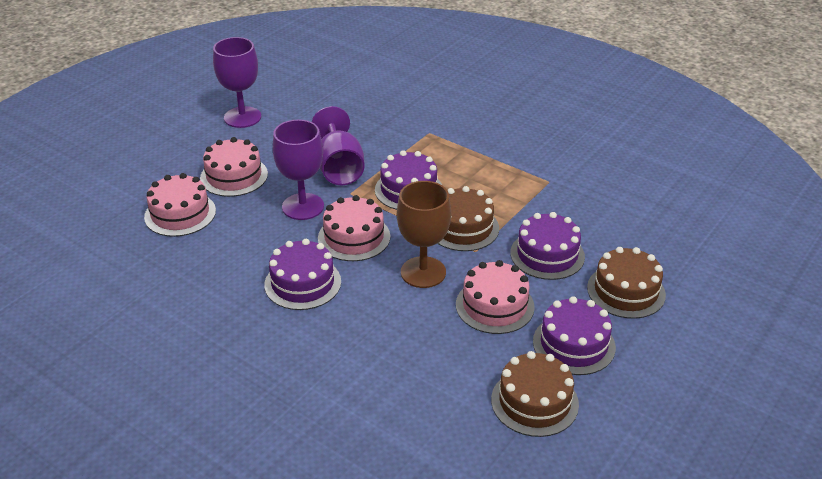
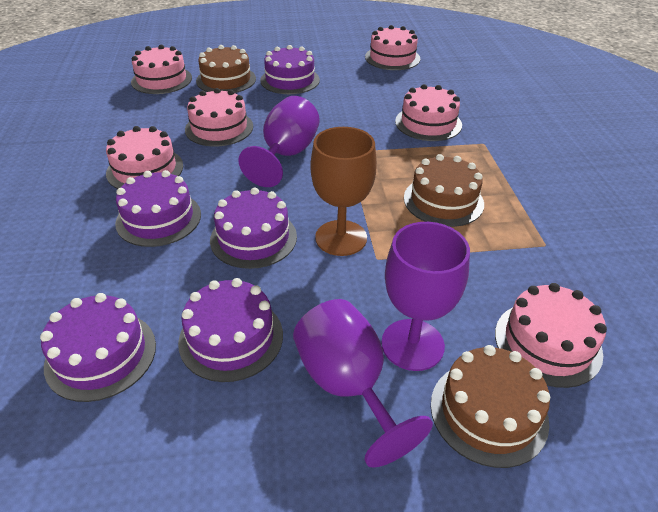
pink cake: 4 -> 6
purple cake: 4 -> 5

